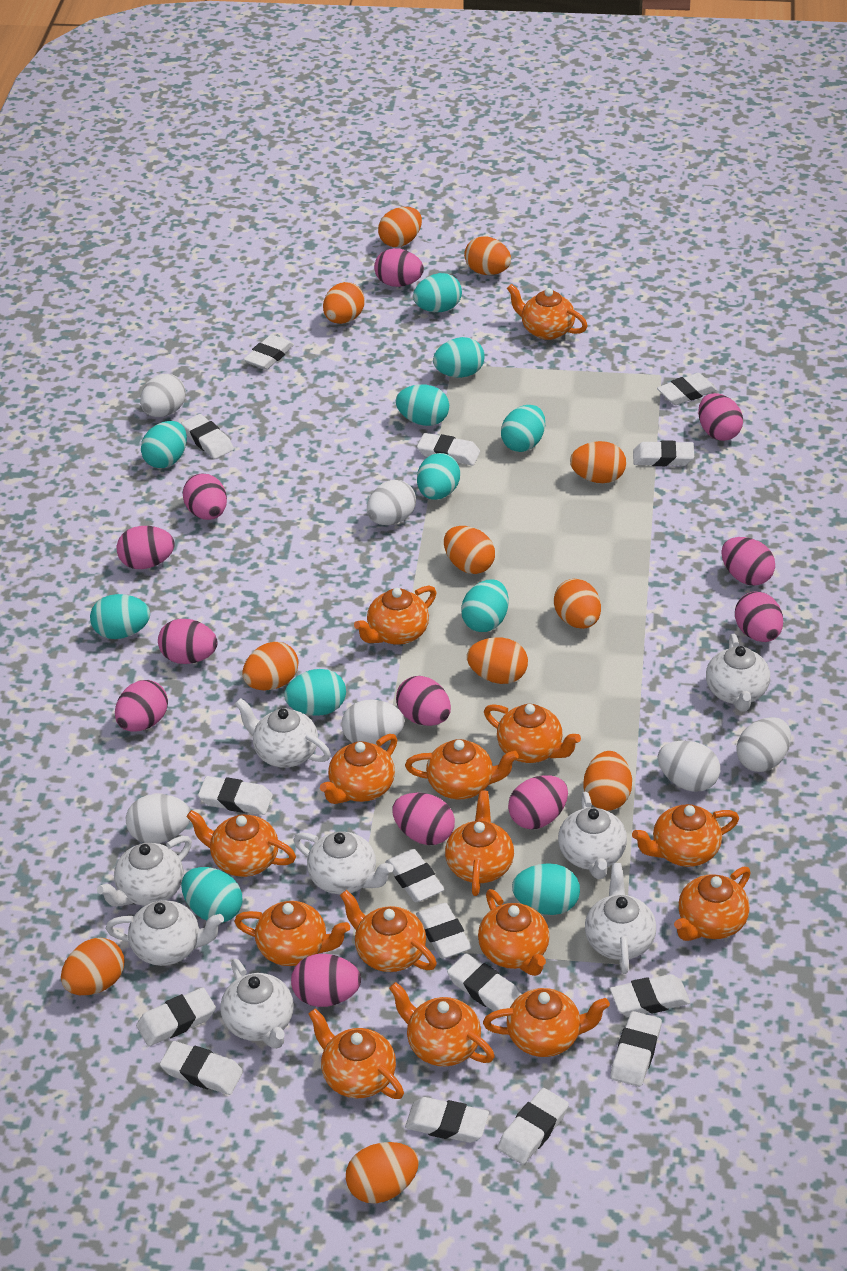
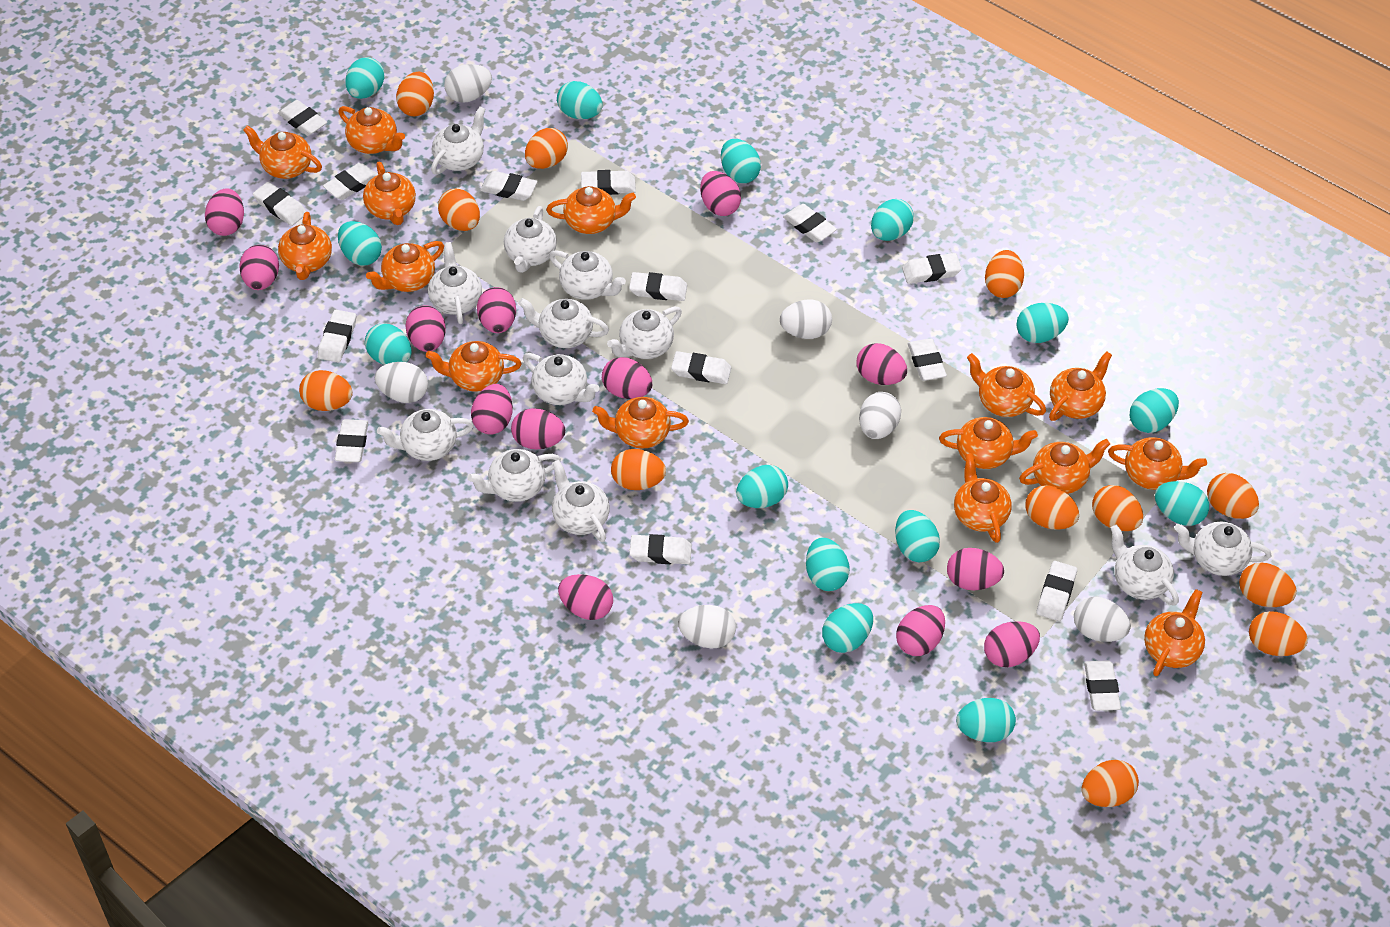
orange egg: 11 -> 12
pink egg: 12 -> 13
turquoise egg: 11 -> 14
white teapot: 8 -> 12

